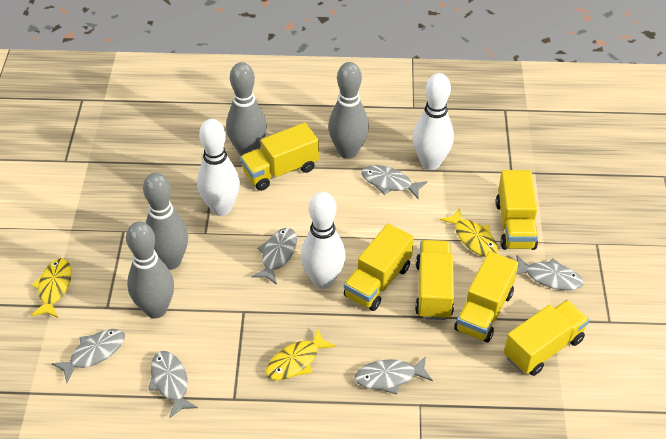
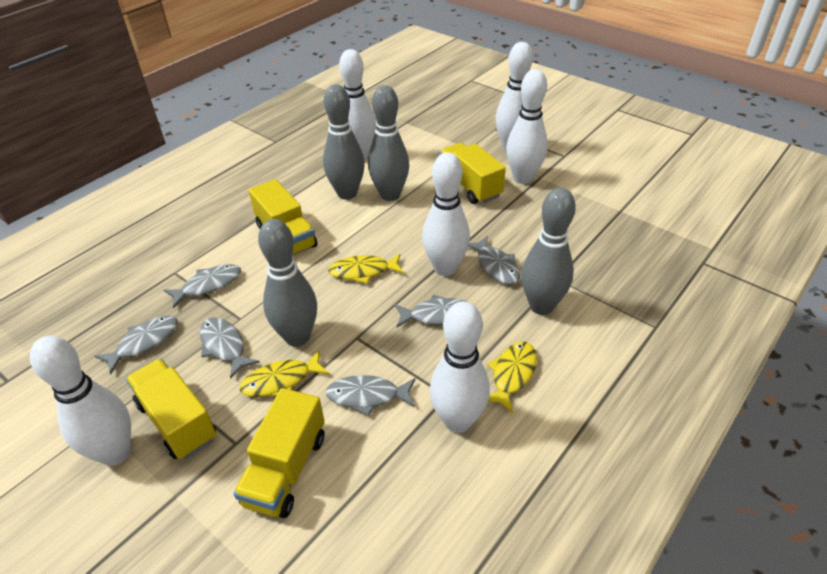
white bowling pin: 3 -> 6
yellow truck: 6 -> 4

